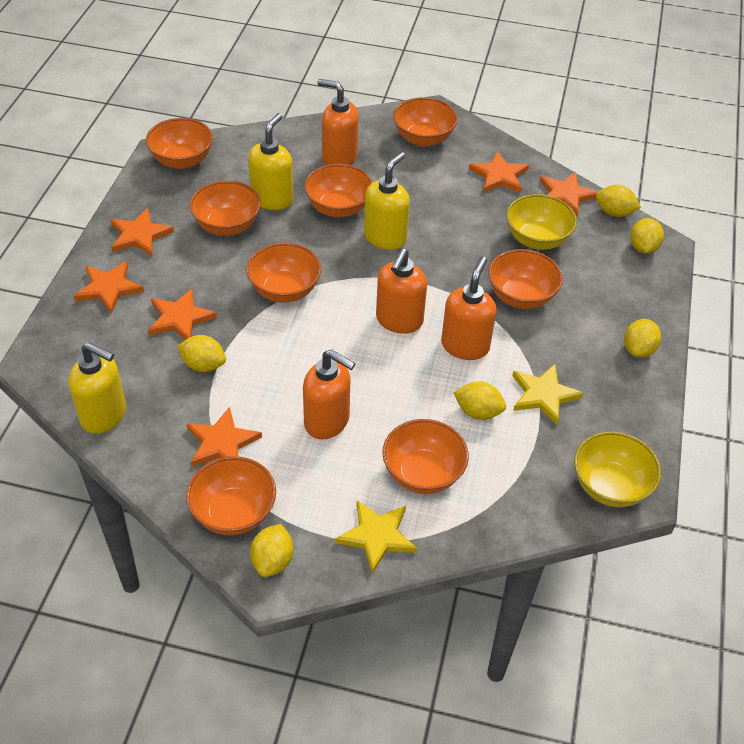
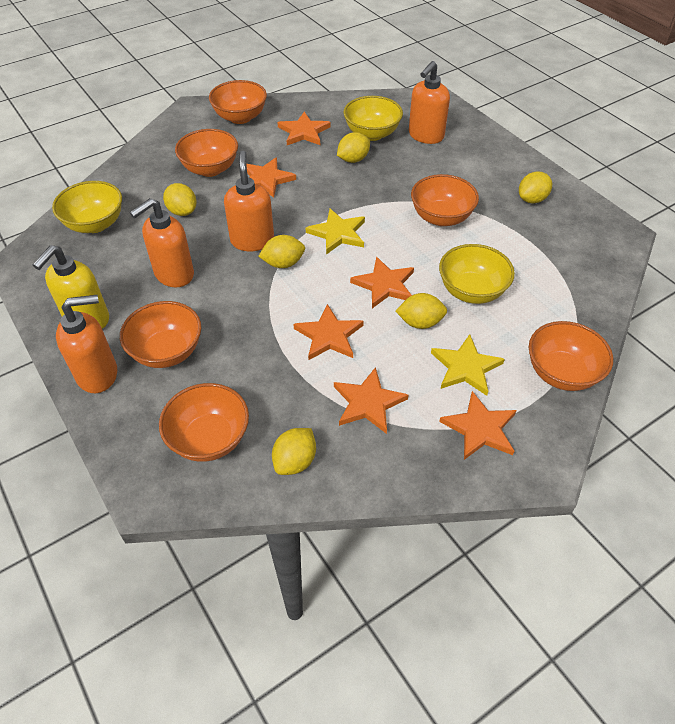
orange bowl: 8 -> 6
yellow bowl: 2 -> 3
yellow soap dispenser: 3 -> 1

